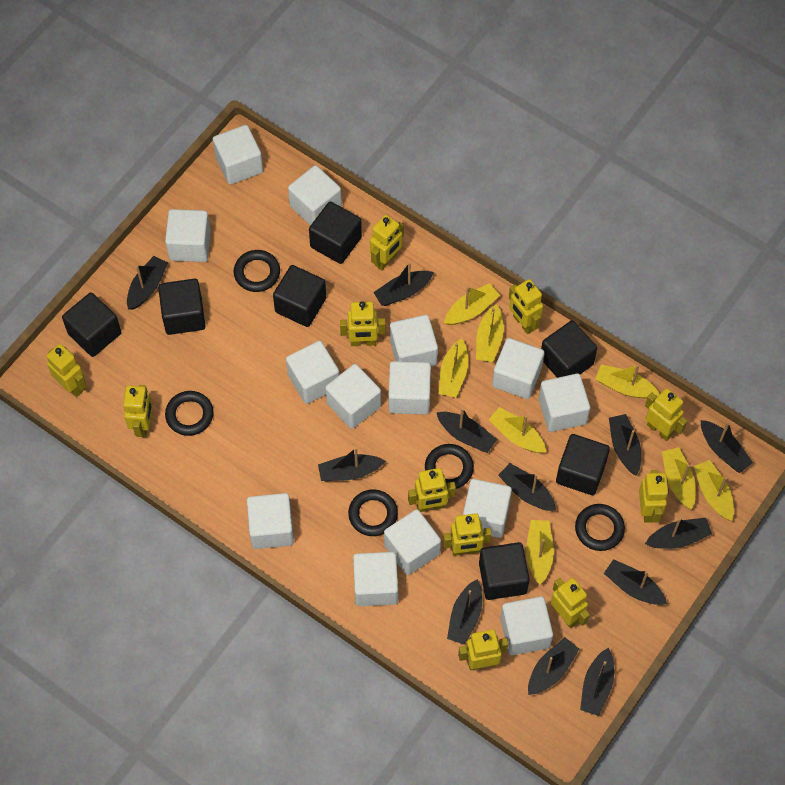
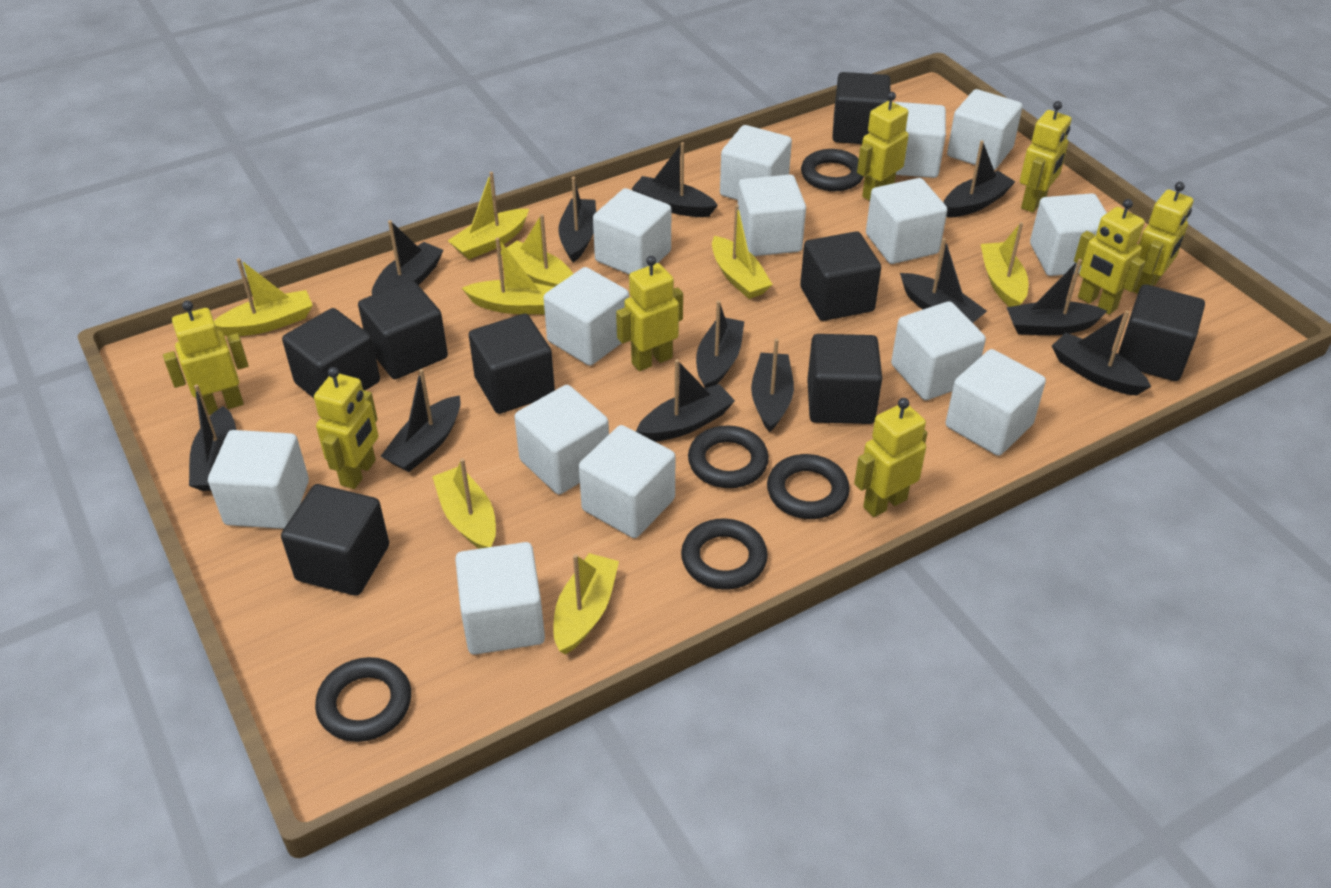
black cube: 7 -> 8
yellow robot: 11 -> 8

